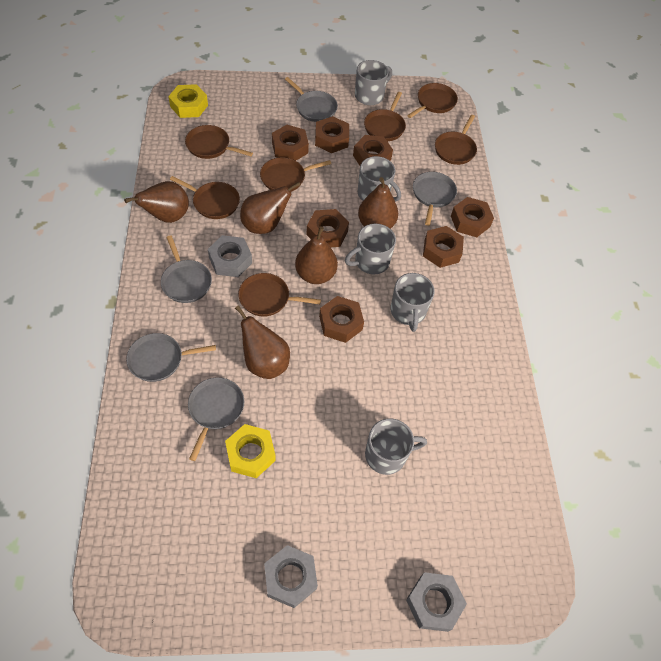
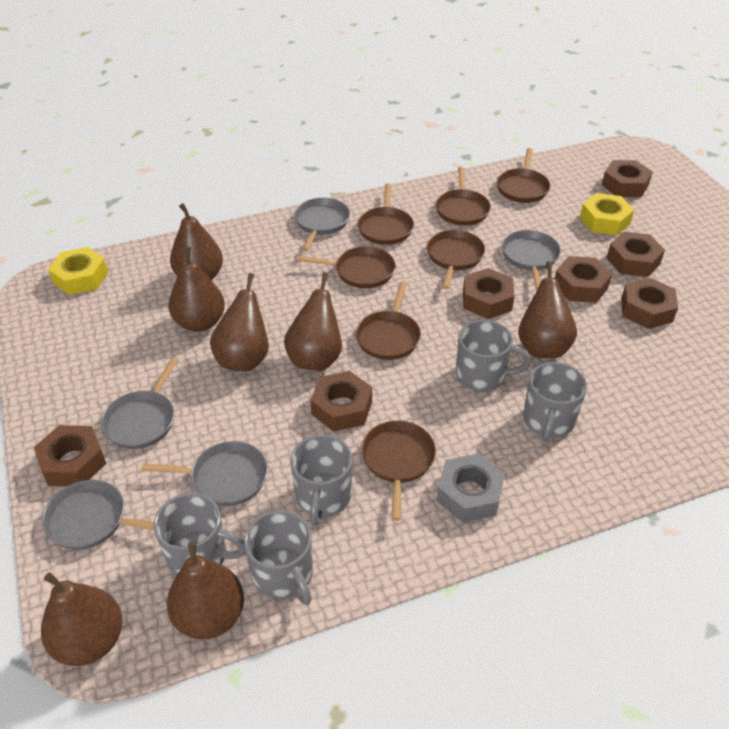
brown pear: 5 -> 7
grey nut: 3 -> 1

